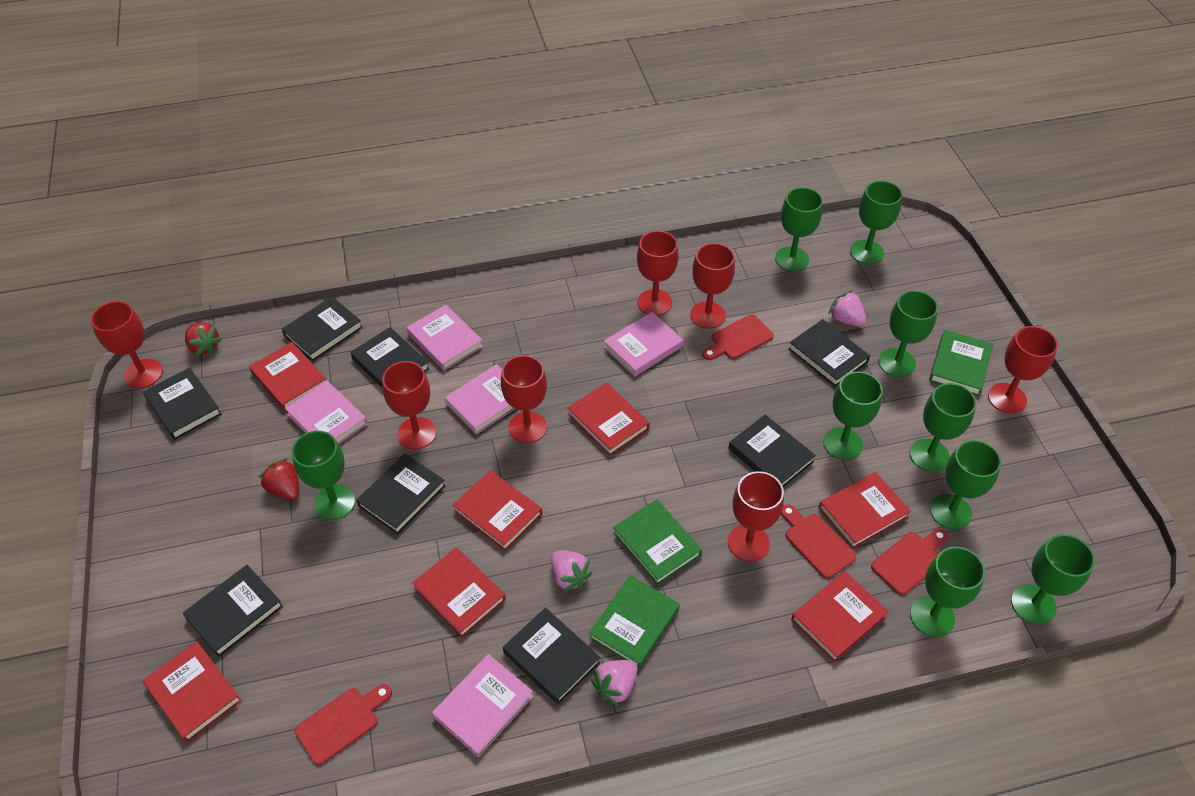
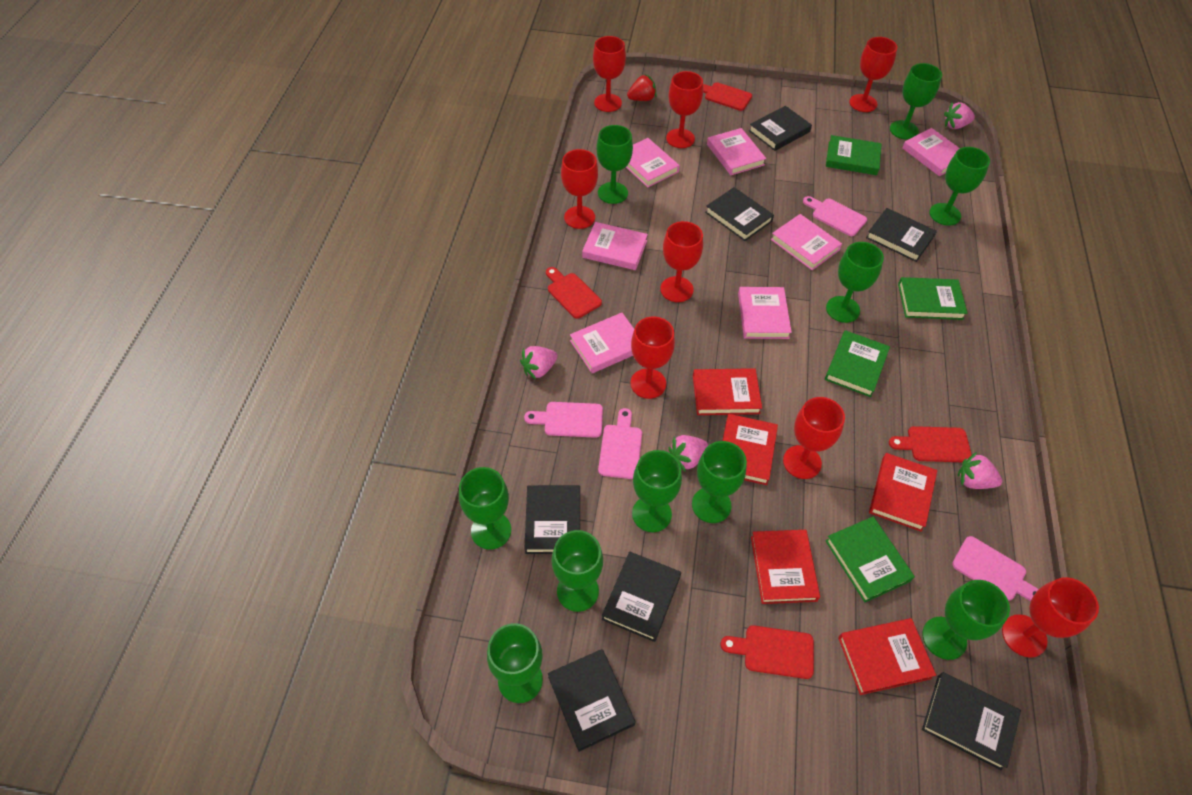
black book: 8 -> 7
green book: 3 -> 4
green goblet: 9 -> 10
pink book: 5 -> 7
pink cutting board: 0 -> 4
pink strawberry: 3 -> 4
red book: 7 -> 5
red goblet: 7 -> 8
red strawberry: 2 -> 1

